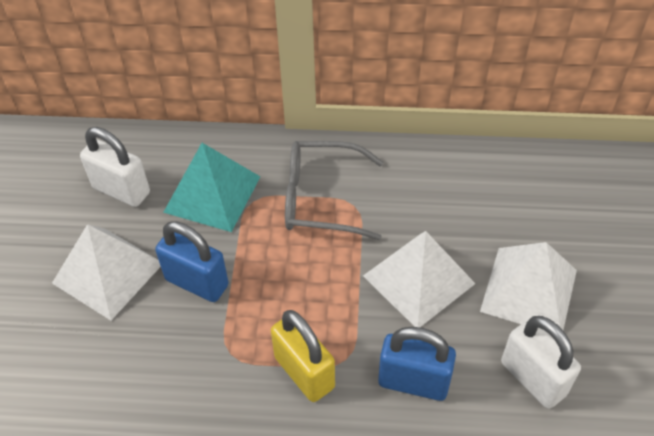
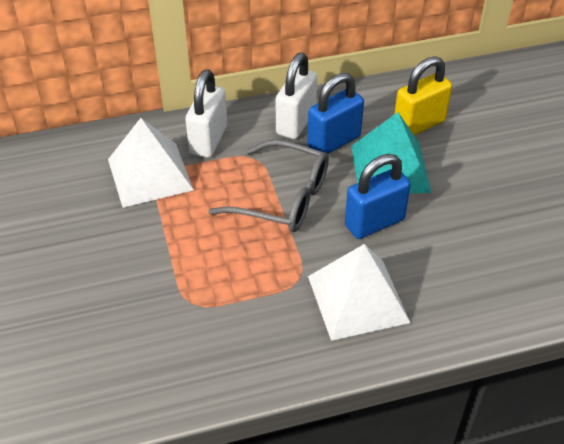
white pyramid: 3 -> 2

